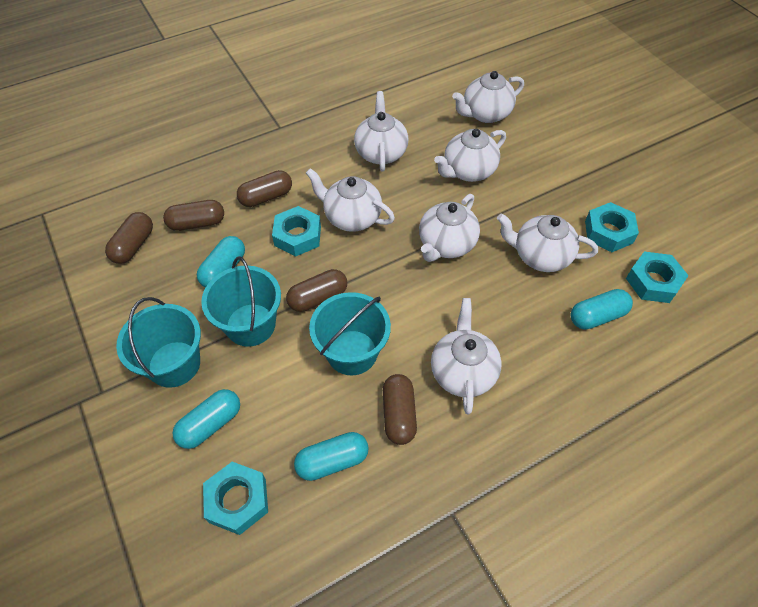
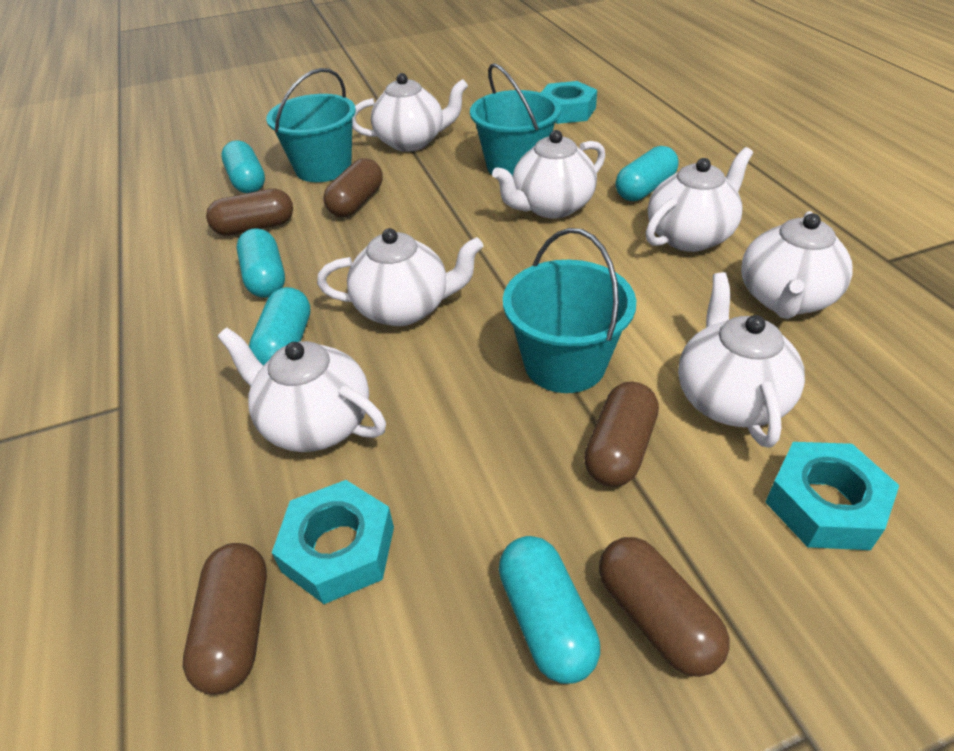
turquoise capsule: 4 -> 5
turquoise nut: 4 -> 3

